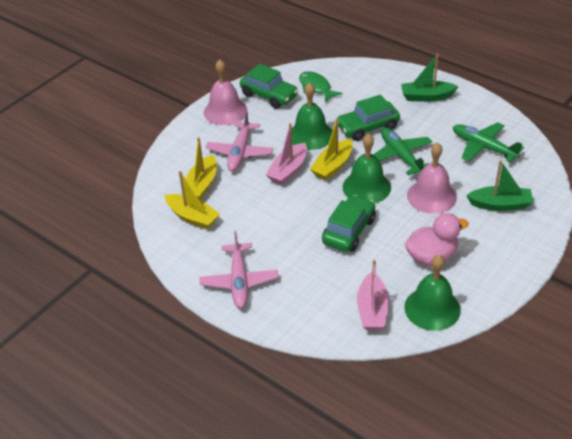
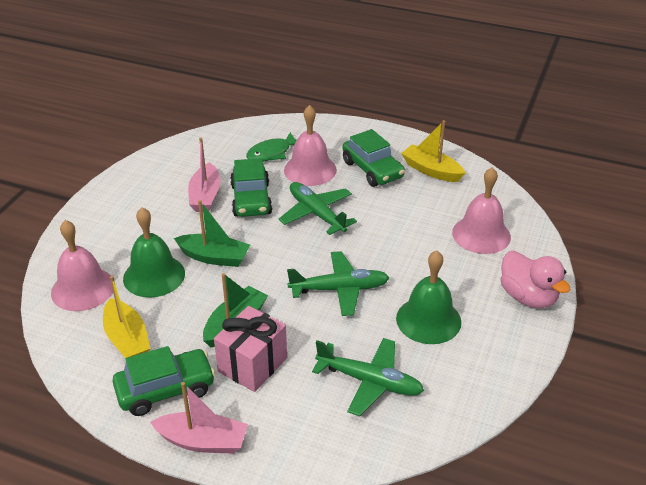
green bell: 3 -> 2
green plane: 2 -> 3
pink bell: 2 -> 3
pink gift: 0 -> 1
pink plane: 2 -> 0
yellow boat: 3 -> 2

